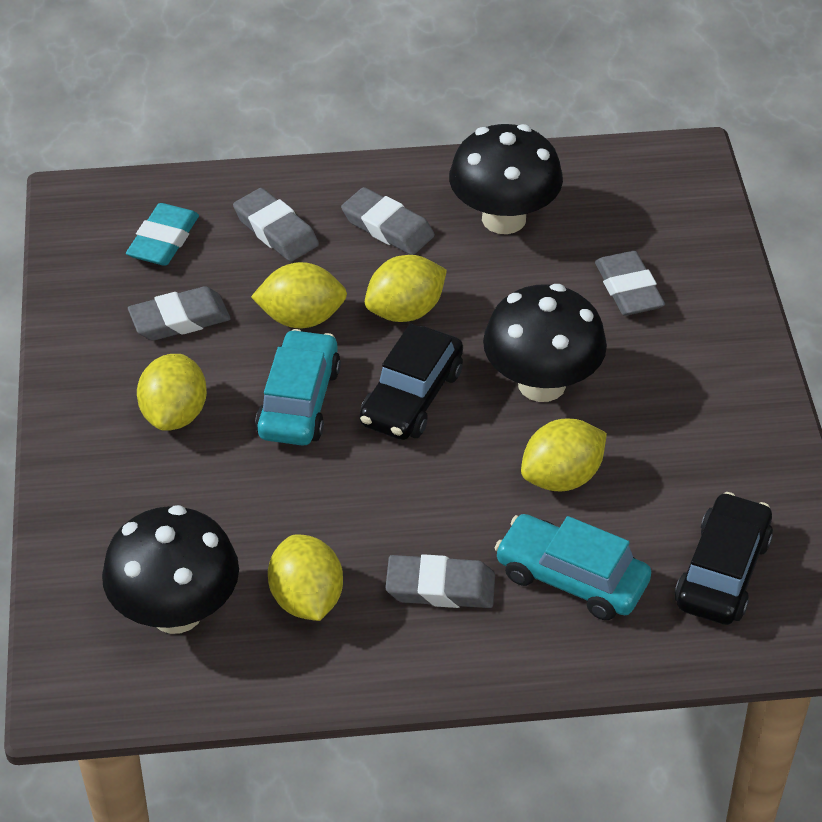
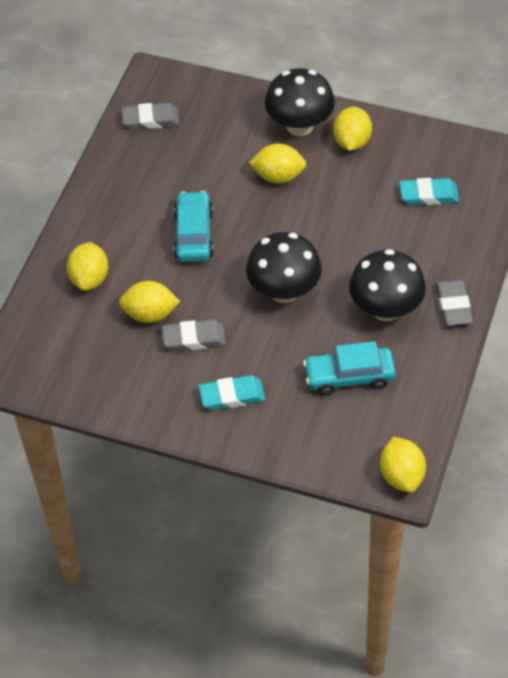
black car: 2 -> 0
grey eraser: 5 -> 3
turquoise eraser: 1 -> 2

